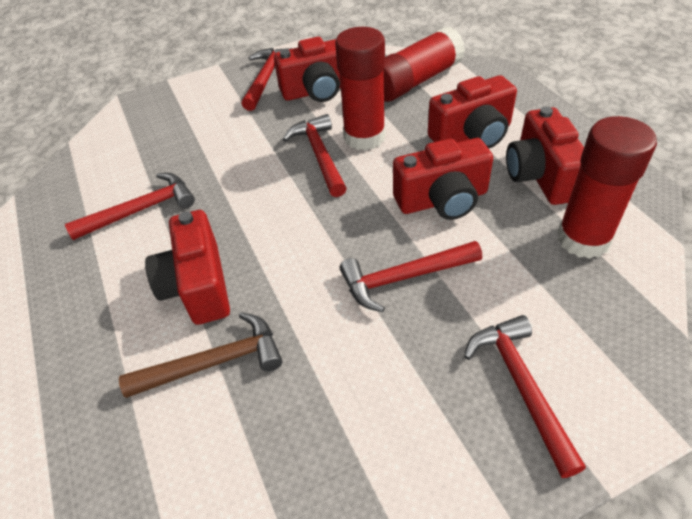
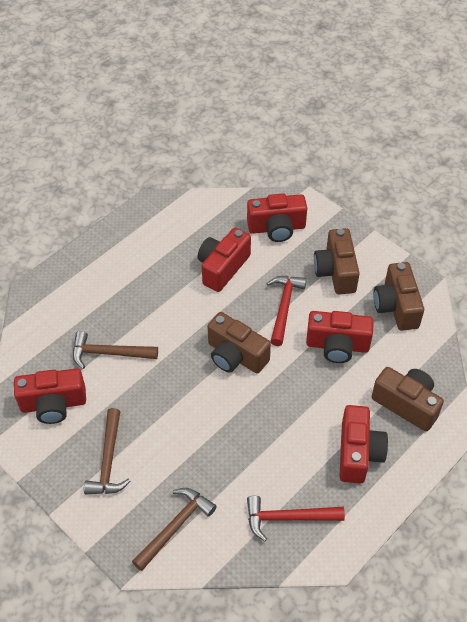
brown camera: 0 -> 4
brown hammer: 1 -> 3
red glue stick: 3 -> 0
red hammer: 5 -> 2

